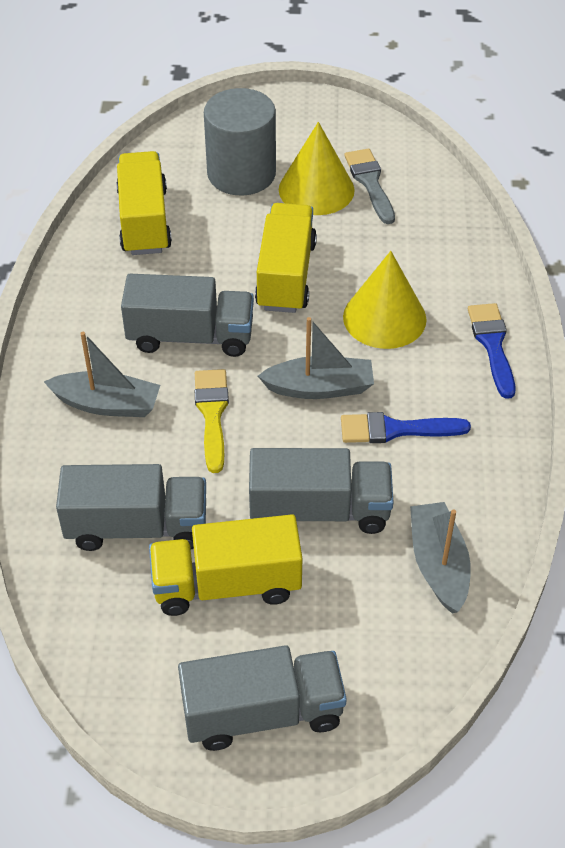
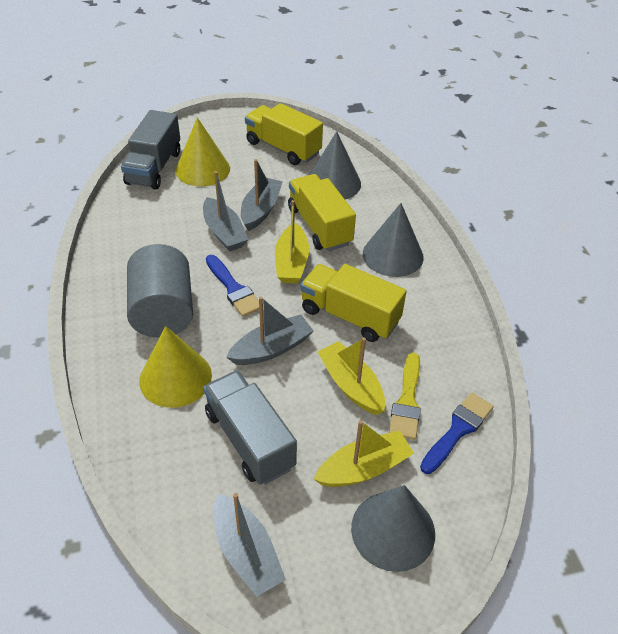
grey boat: 3 -> 4
grey brush: 1 -> 0
grey cone: 0 -> 3
grey truck: 4 -> 2
yellow boat: 0 -> 3

